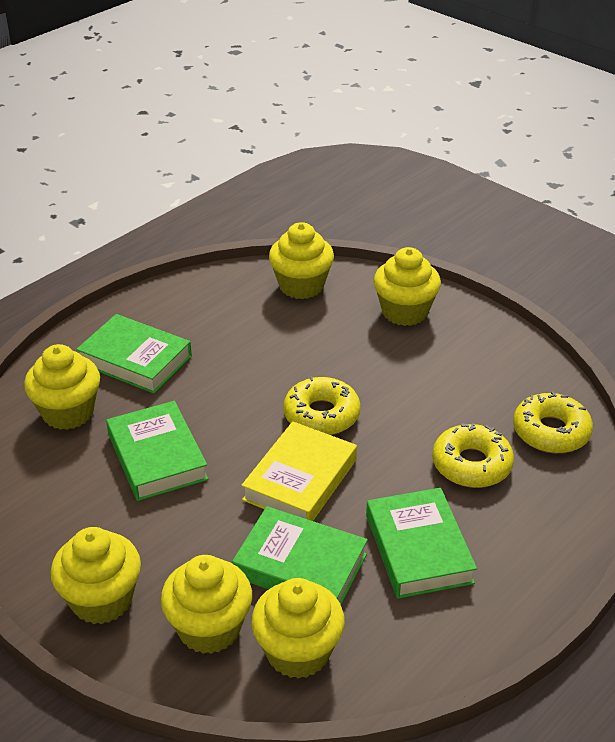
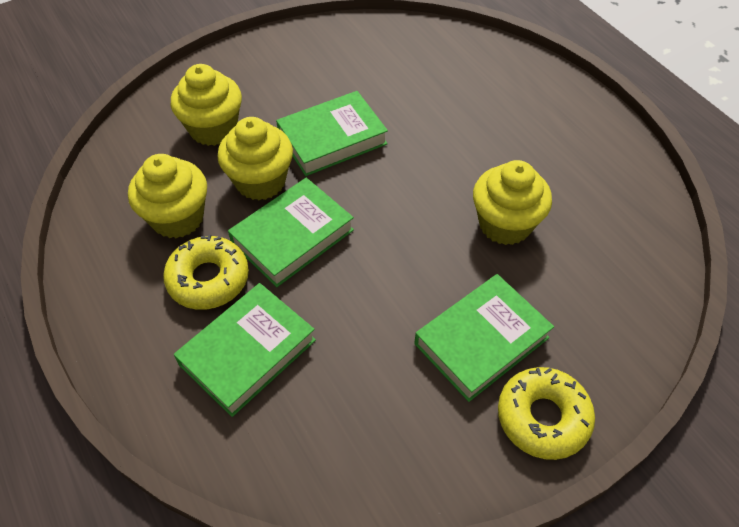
yellow book: 1 -> 0
yellow cupcake: 6 -> 4
yellow donut: 3 -> 2

